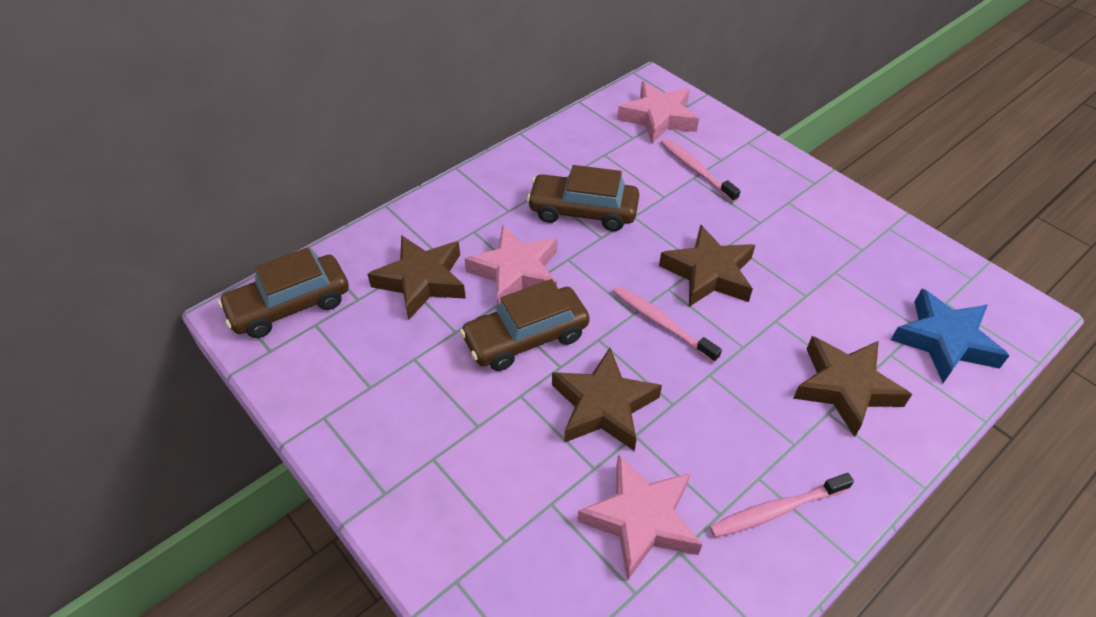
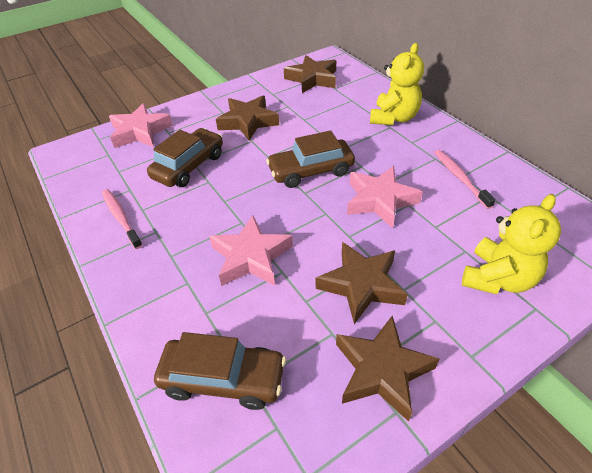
blue star: 1 -> 0
pink toothbrush: 3 -> 2
yellow teddy bear: 0 -> 2

